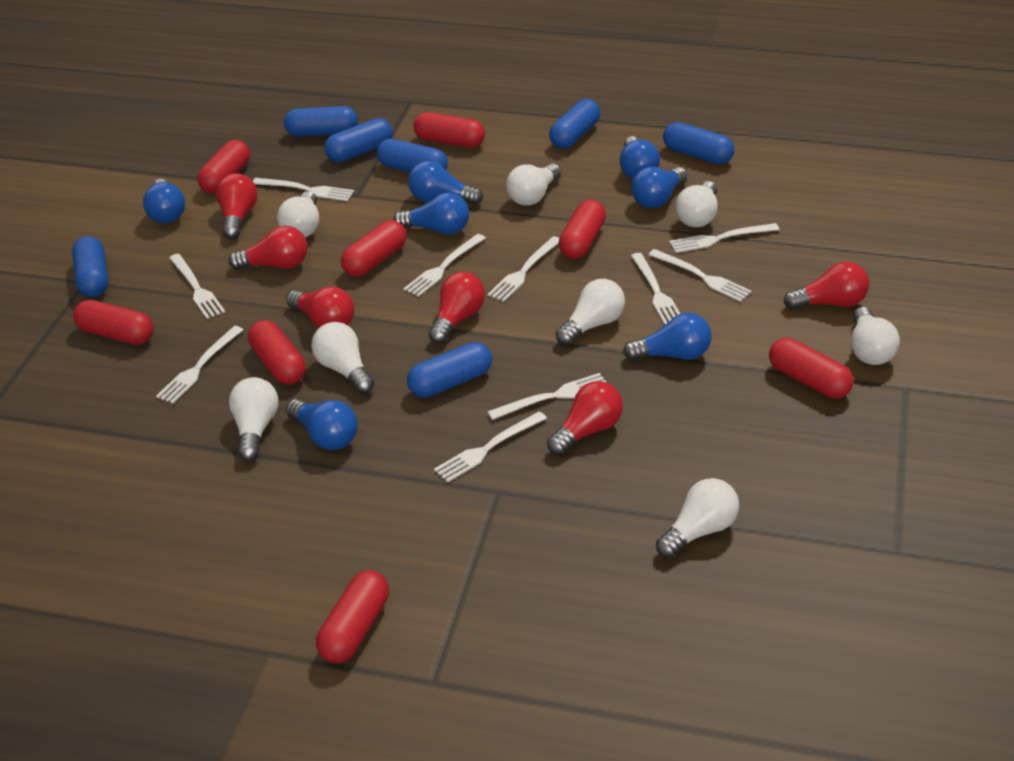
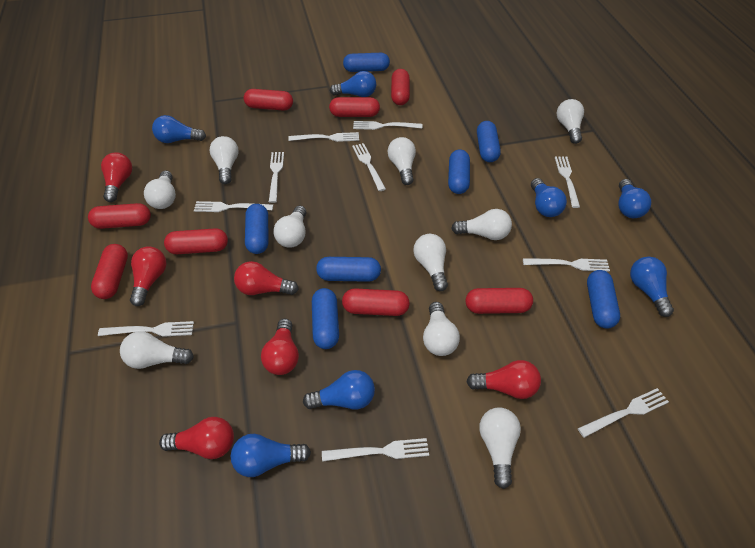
white light bulb: 8 -> 10

